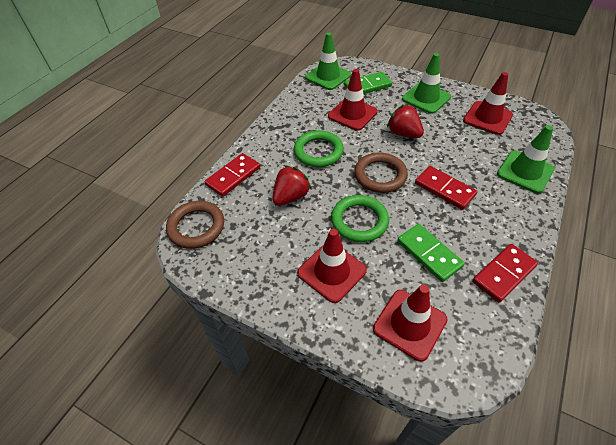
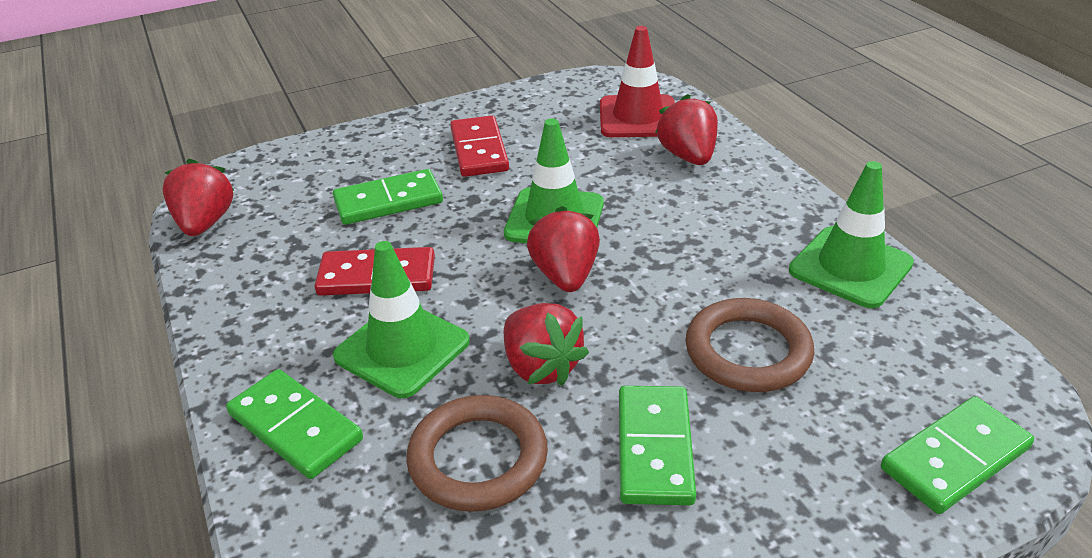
green domino: 2 -> 4
green ring: 2 -> 0
red domino: 3 -> 2
red strawberry: 2 -> 4
red traffic cone: 4 -> 1

